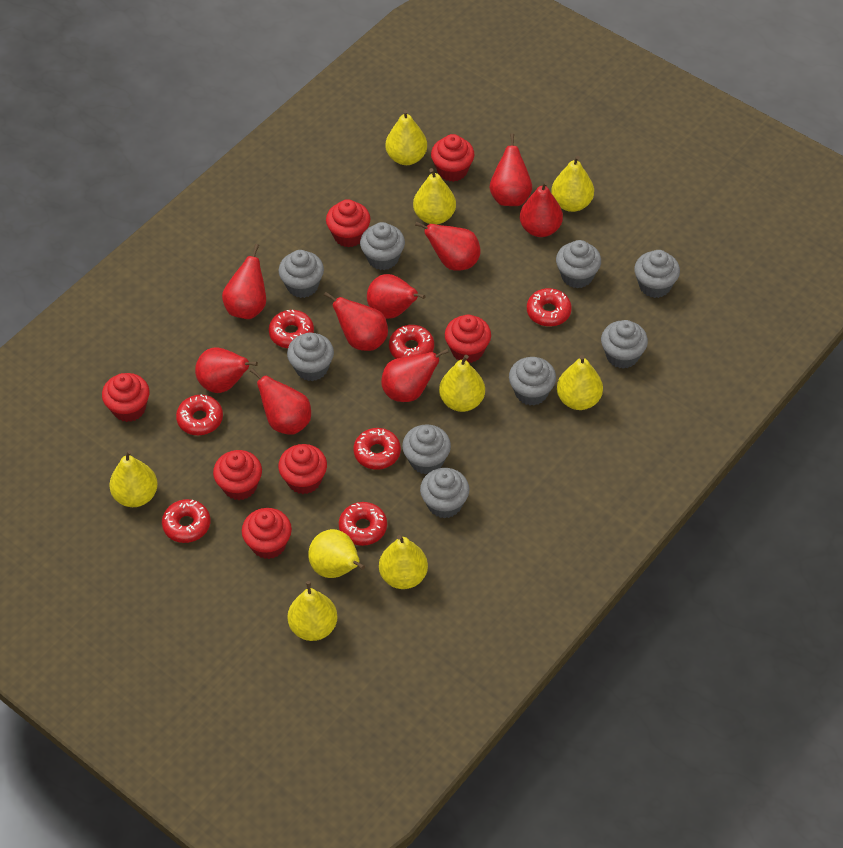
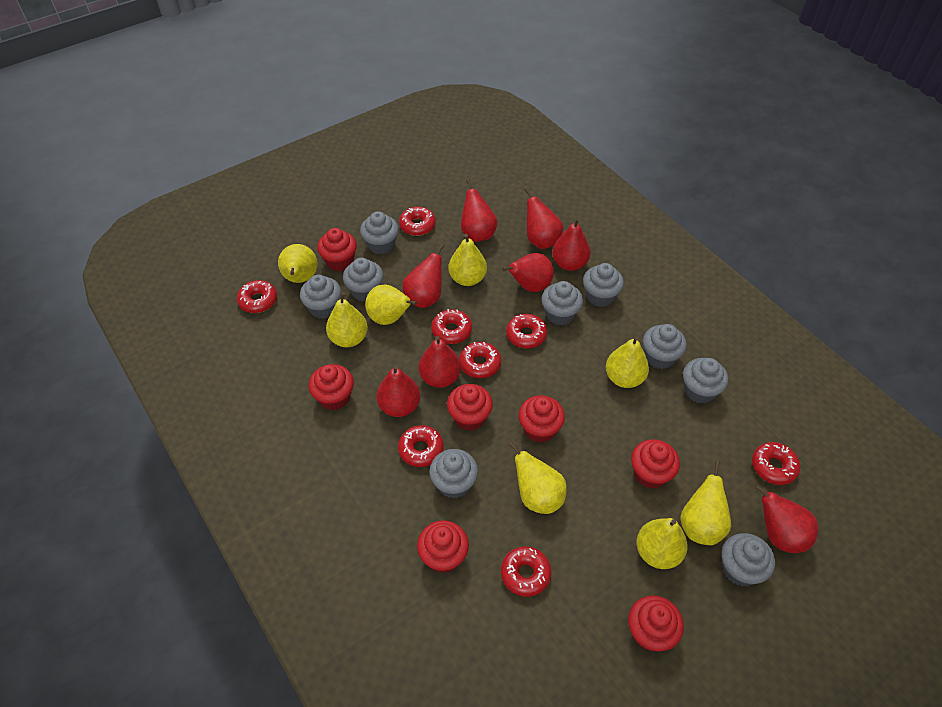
red donut: 7 -> 8
red pear: 9 -> 8
yellow pear: 9 -> 8

